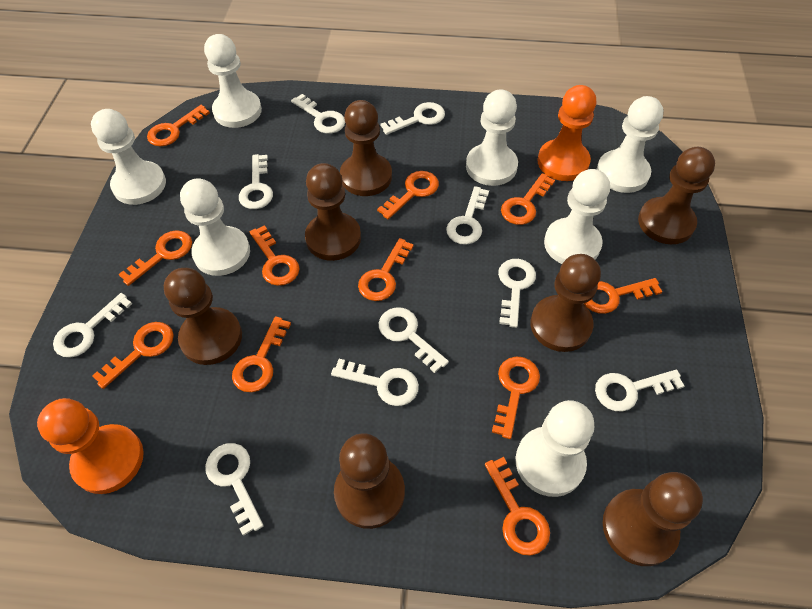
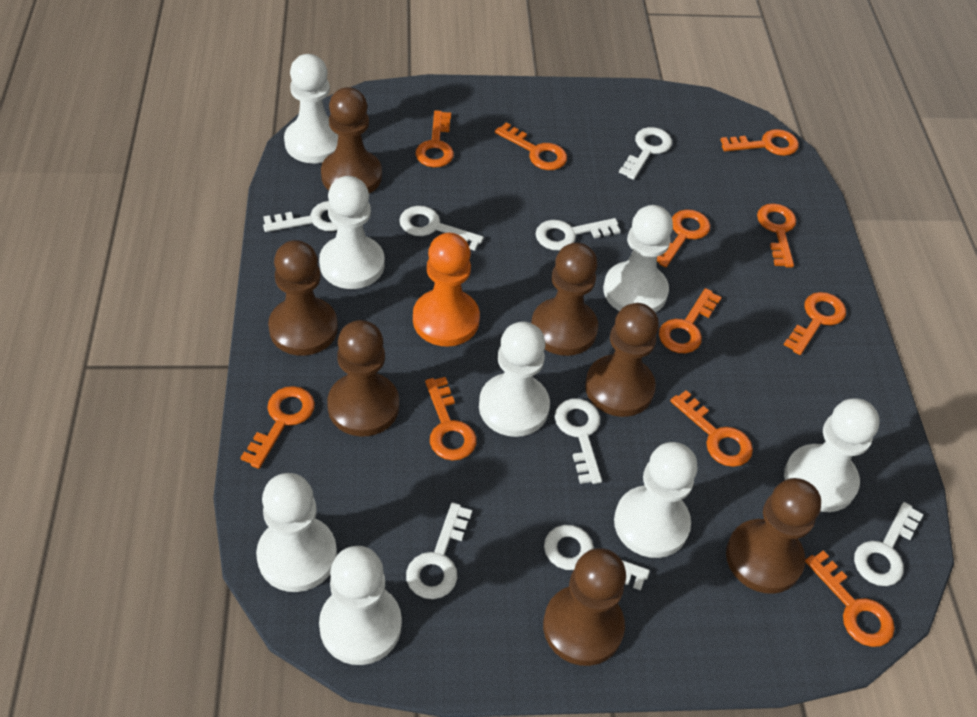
orange pawn: 2 -> 1
white key: 10 -> 8
white pawn: 7 -> 8

